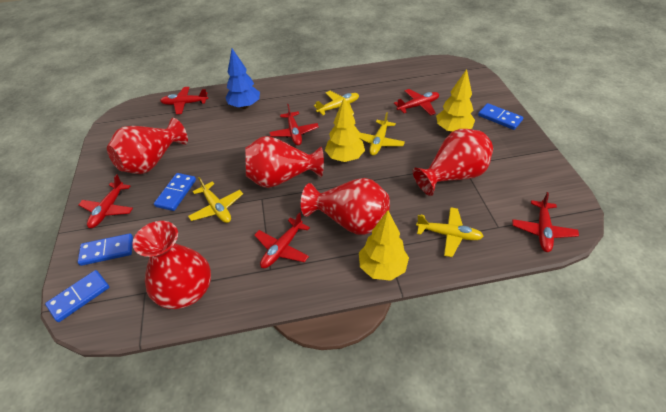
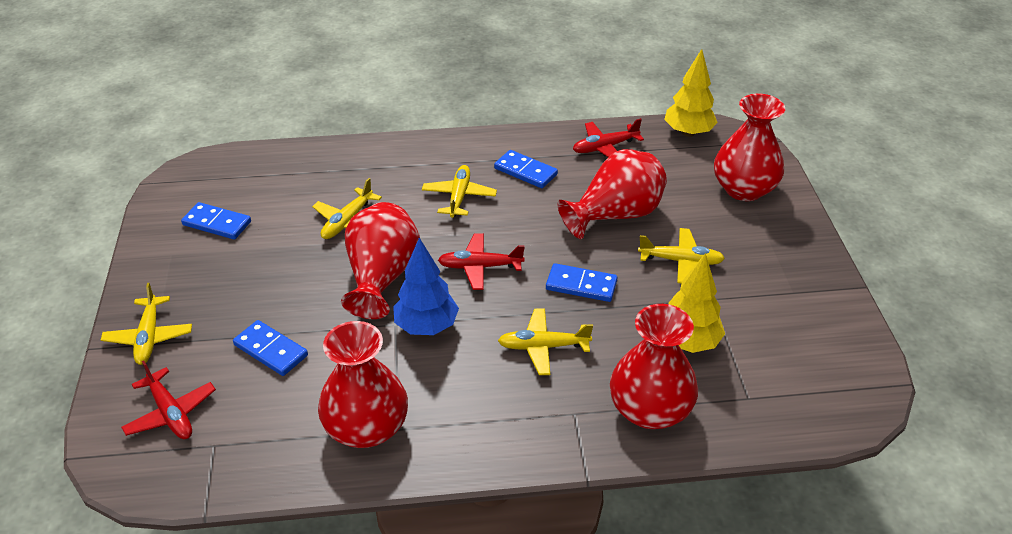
red plane: 6 -> 3
yellow plane: 4 -> 5
yellow tree: 3 -> 2

